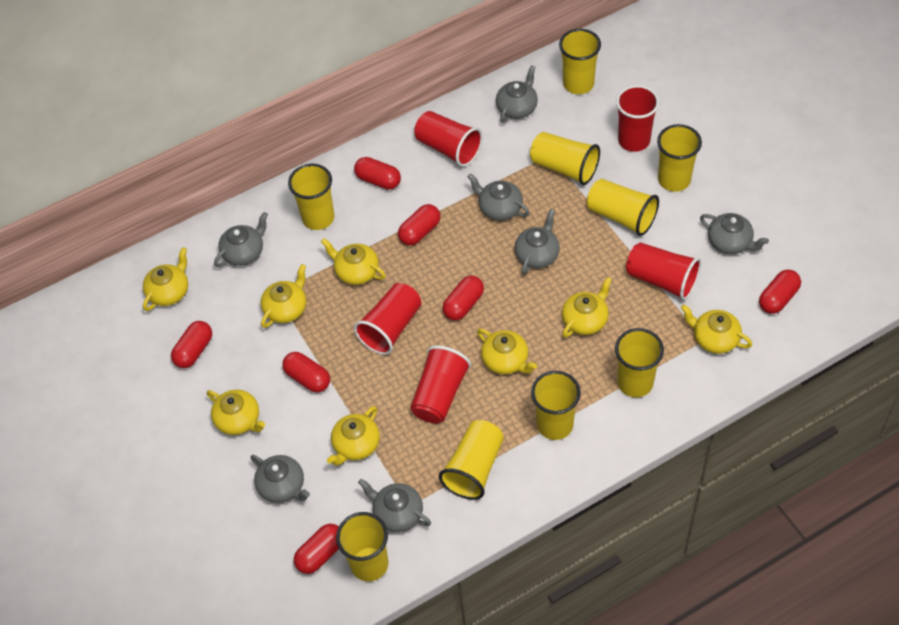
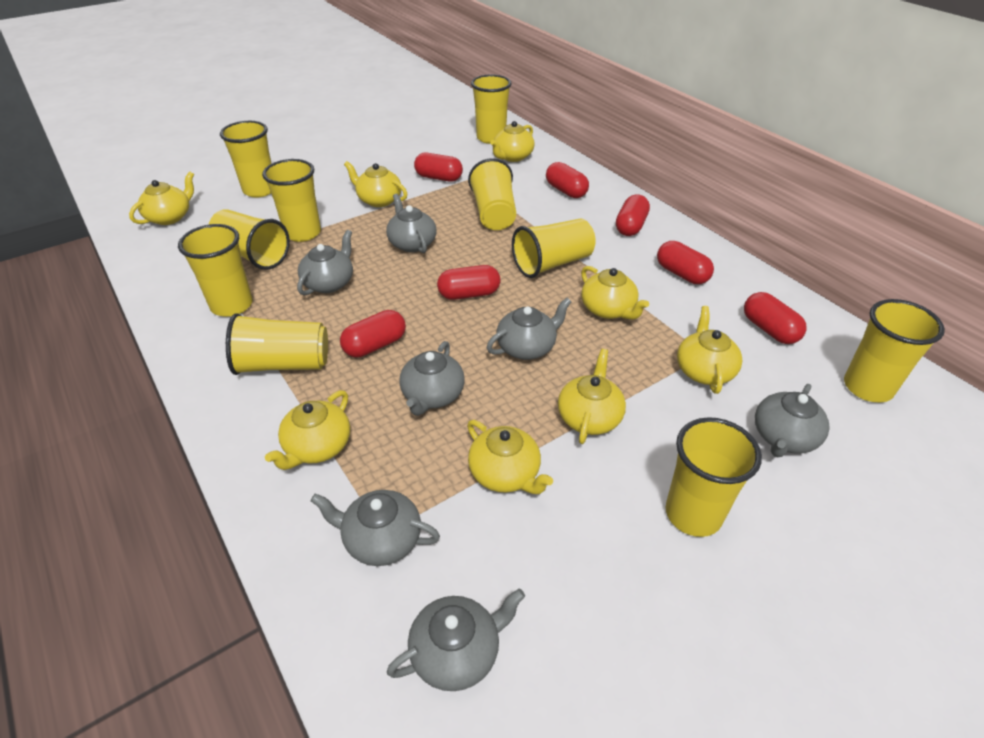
red cup: 5 -> 0
yellow cup: 9 -> 10

